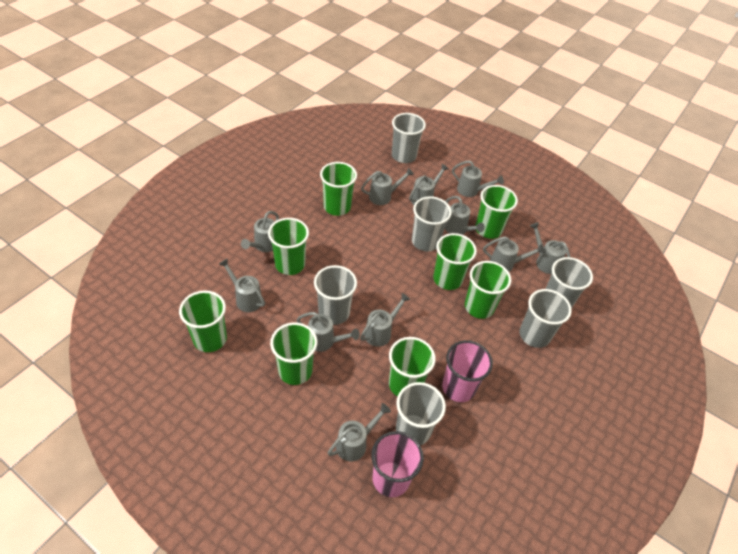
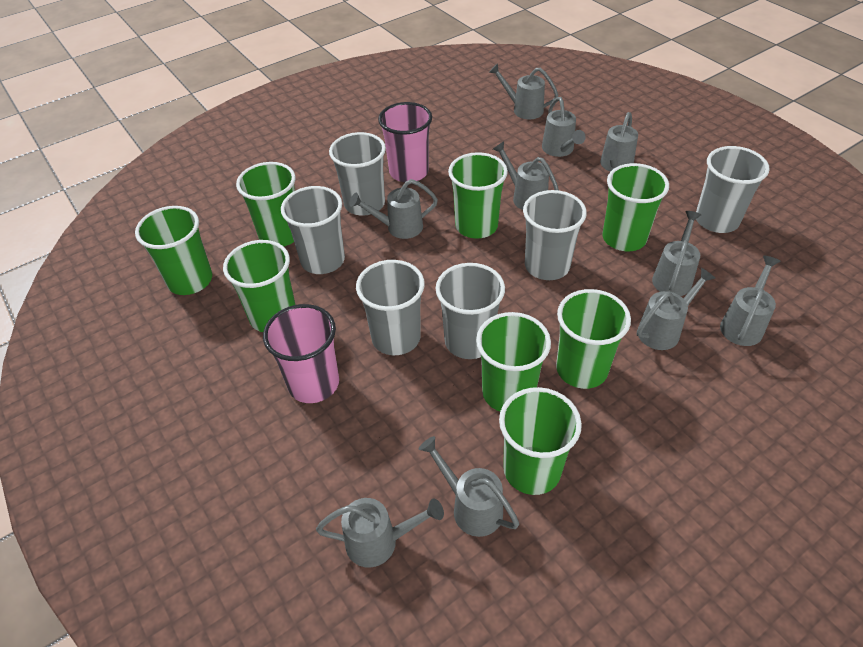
grey watering can: 11 -> 10

